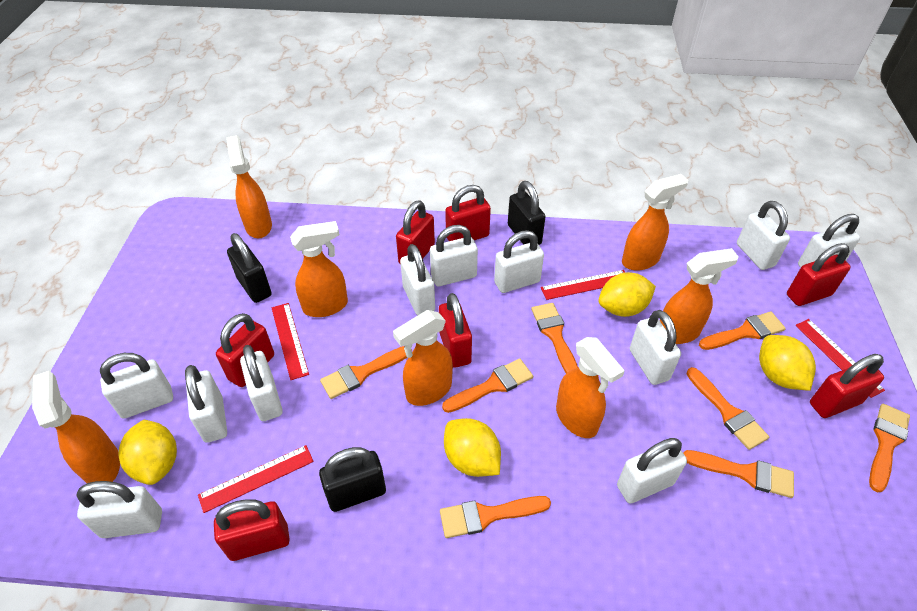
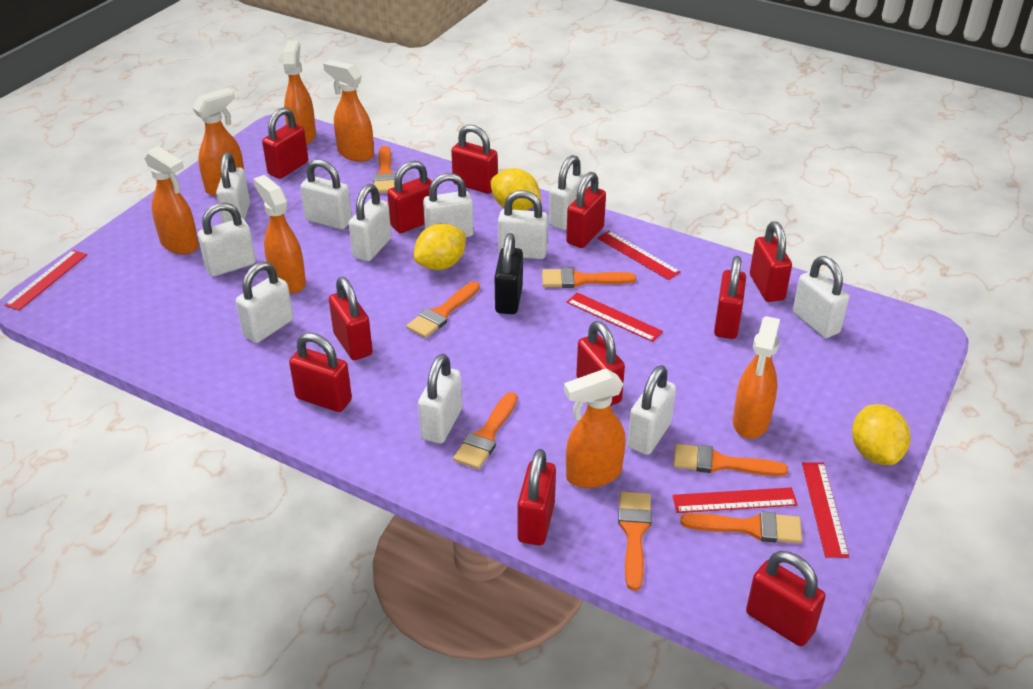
black padlock: 3 -> 1
orange brush: 8 -> 7
red padlock: 7 -> 11
red ruler: 4 -> 5
yellow lemon: 4 -> 3

